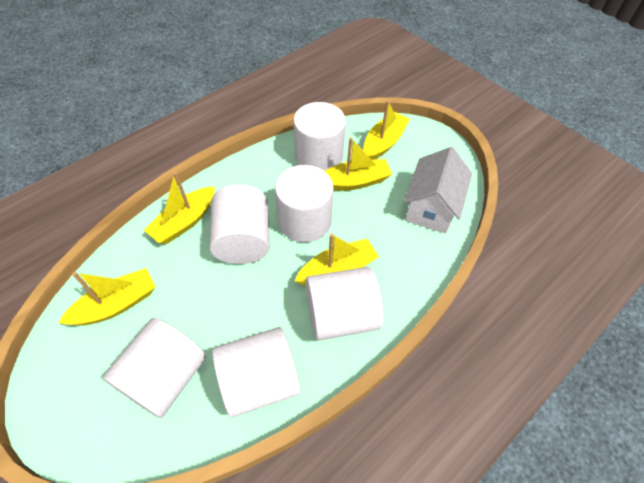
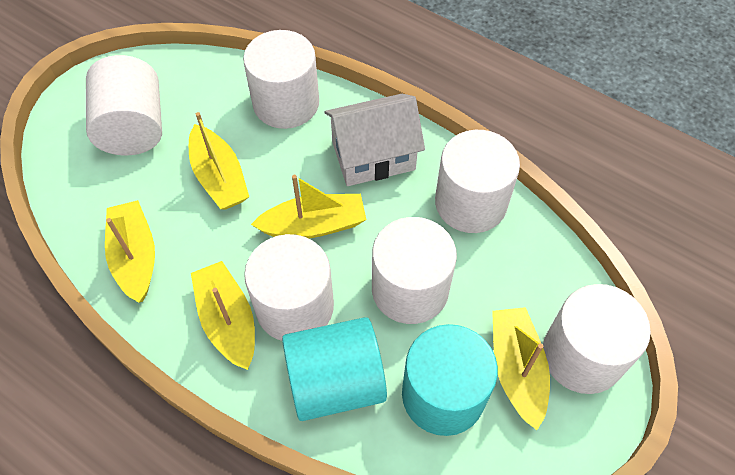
turquoise cylinder: 0 -> 2

